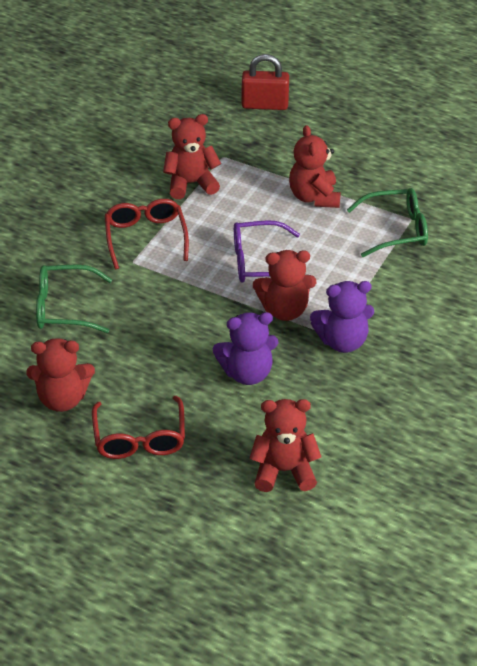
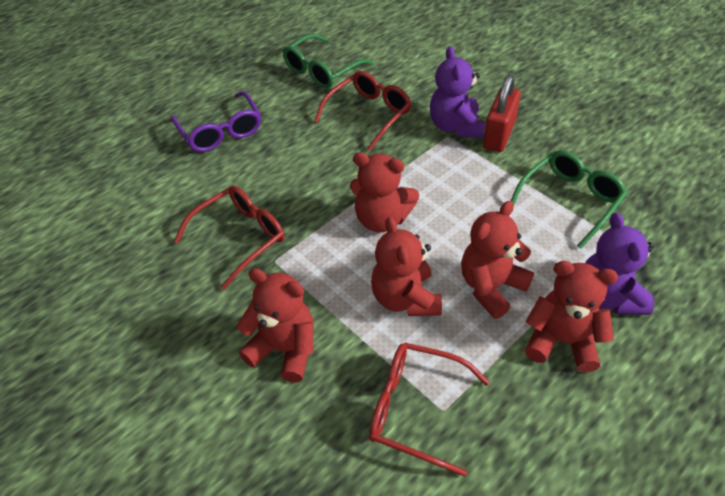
red glasses: 2 -> 3

